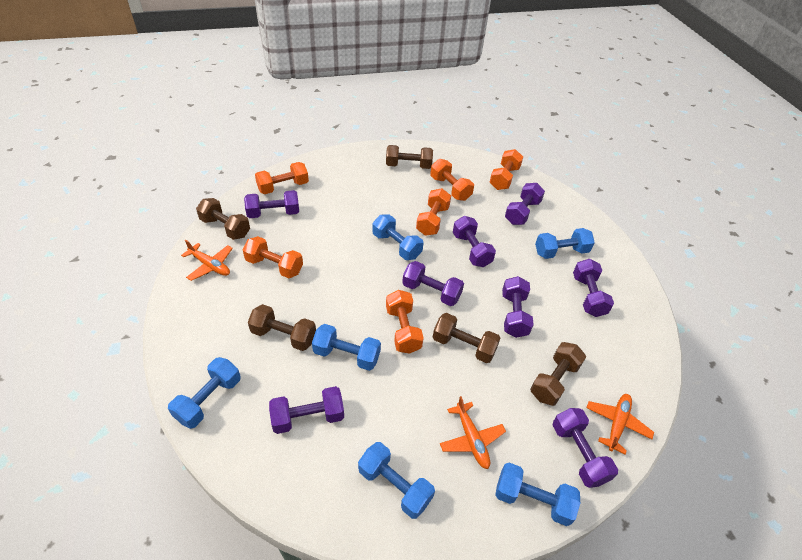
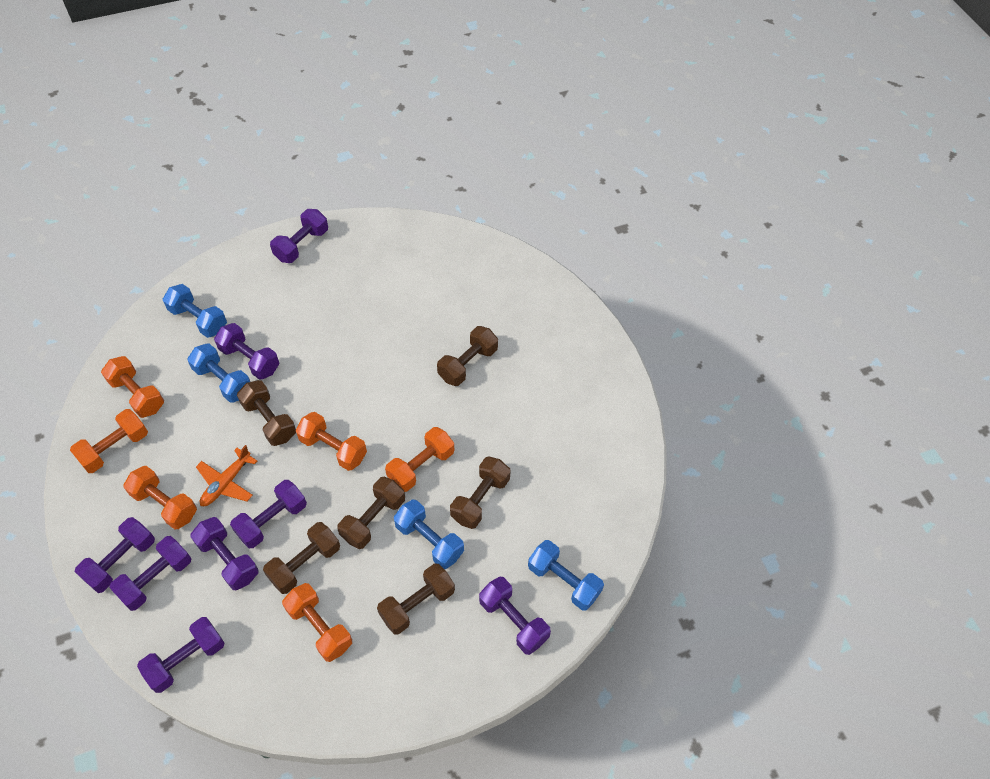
blue dumbbell: 6 -> 4
brown dumbbell: 5 -> 6
orange plane: 3 -> 1

